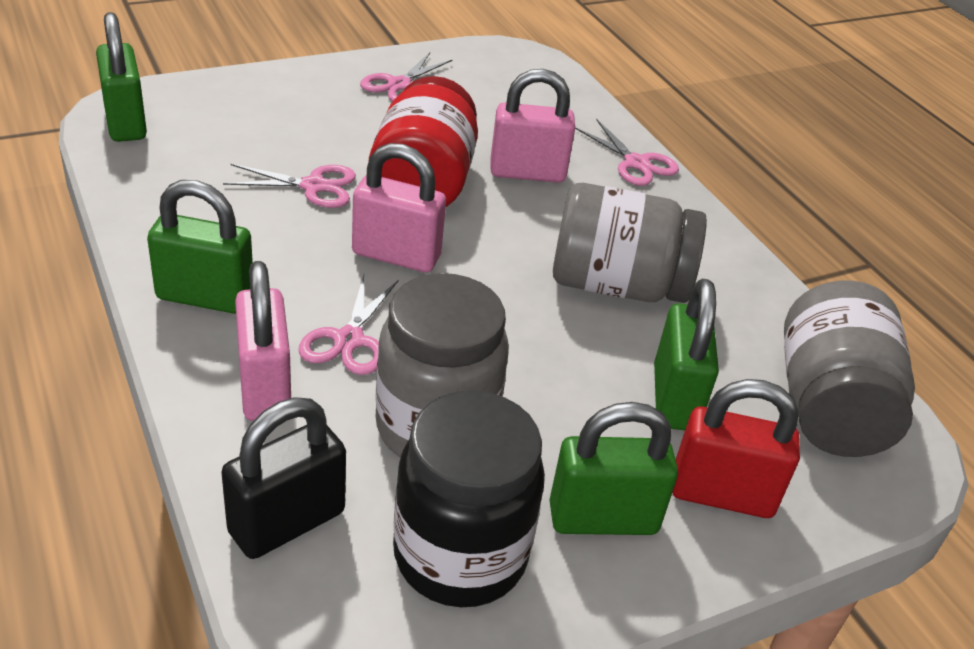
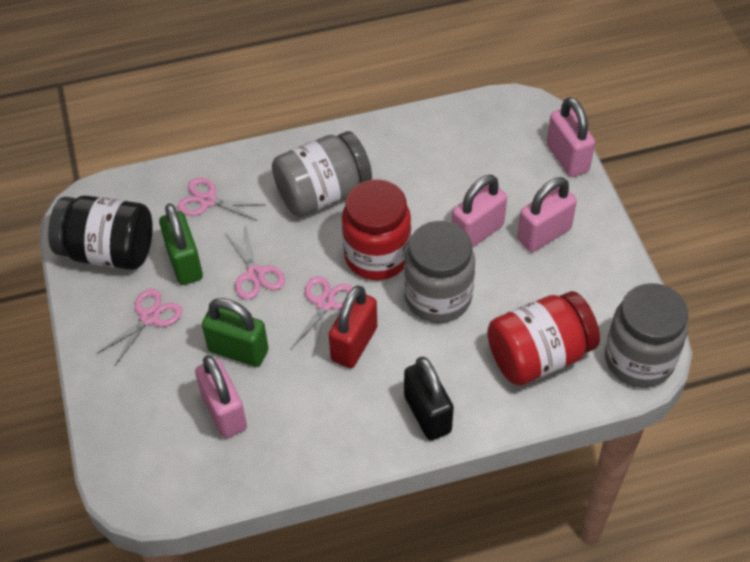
green padlock: 4 -> 2
pink padlock: 3 -> 4
red jar: 1 -> 2

